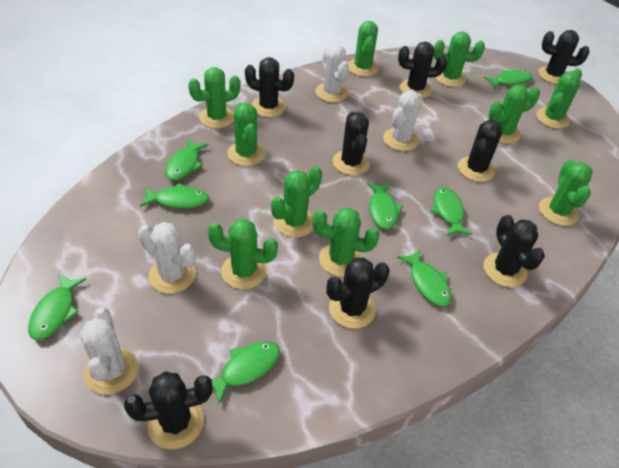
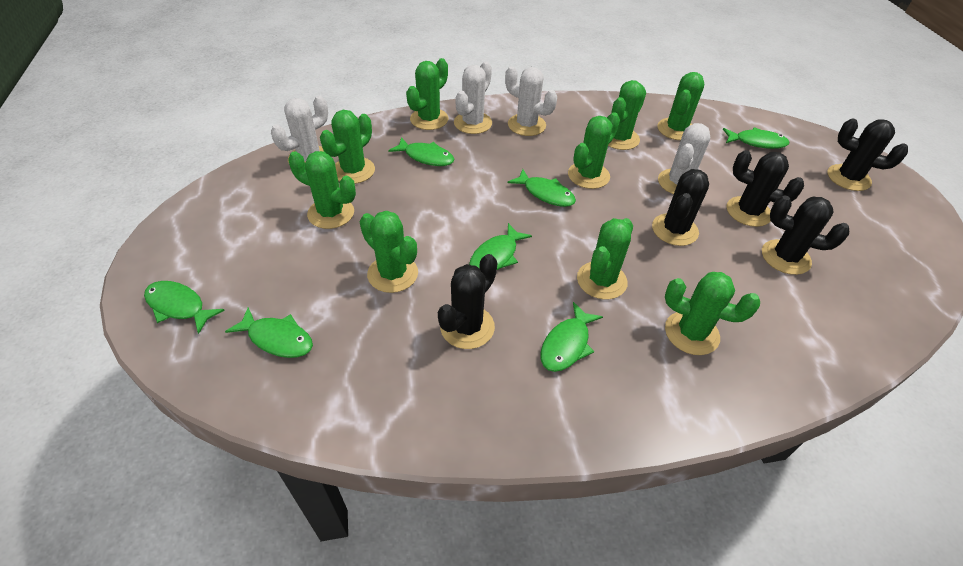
black cactus: 8 -> 5
green cactus: 10 -> 9
green fish: 8 -> 7

